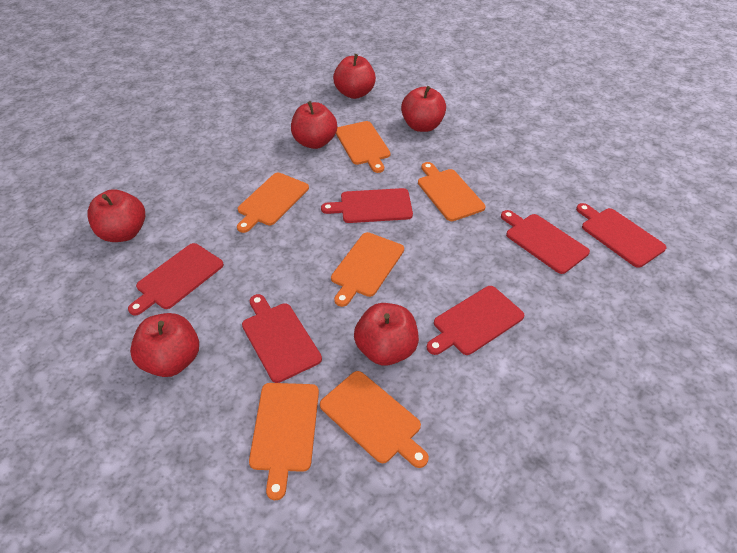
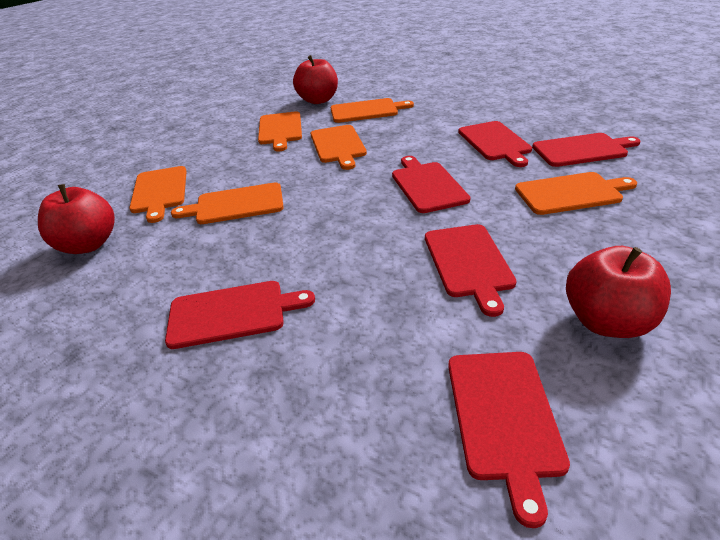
red apple: 6 -> 3

